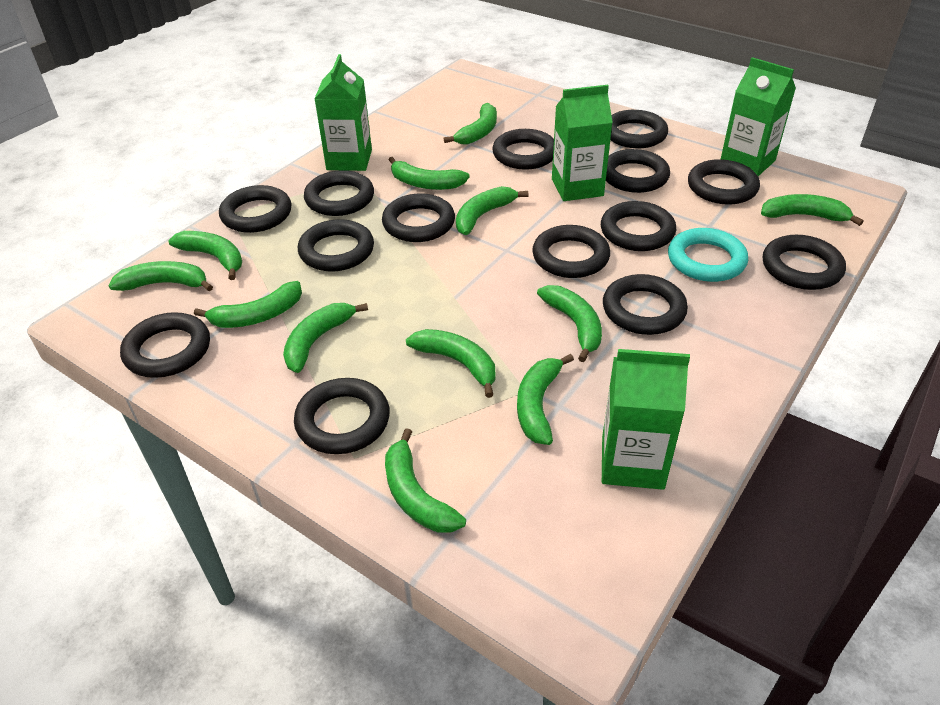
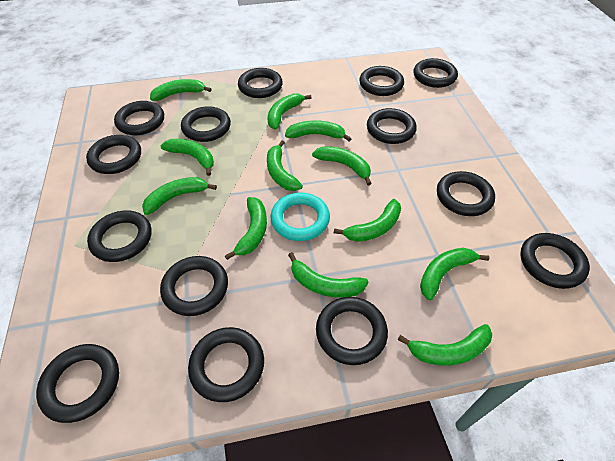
green carton: 4 -> 0

